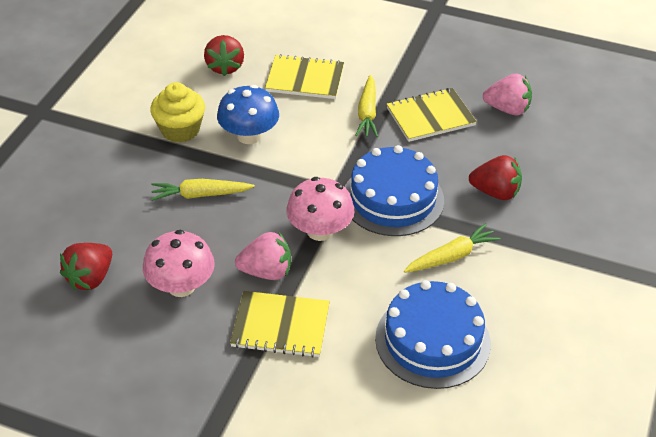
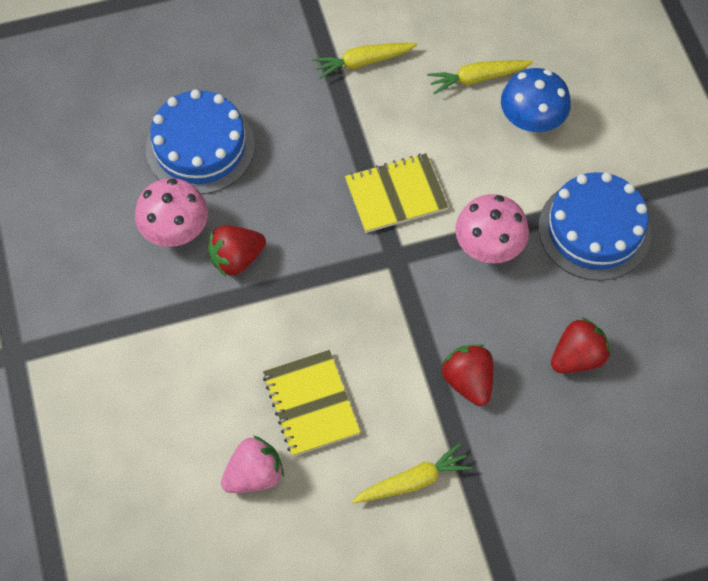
pink strawberry: 2 -> 1
yellow cupcake: 1 -> 0
yellow notebook: 3 -> 2

